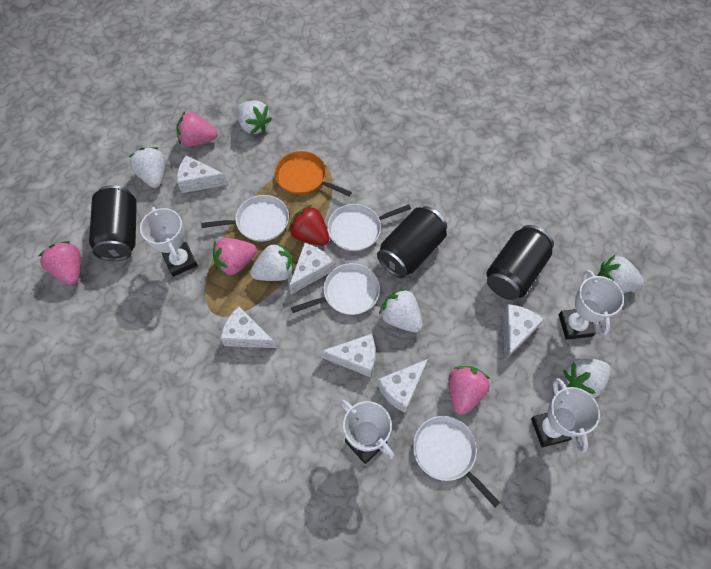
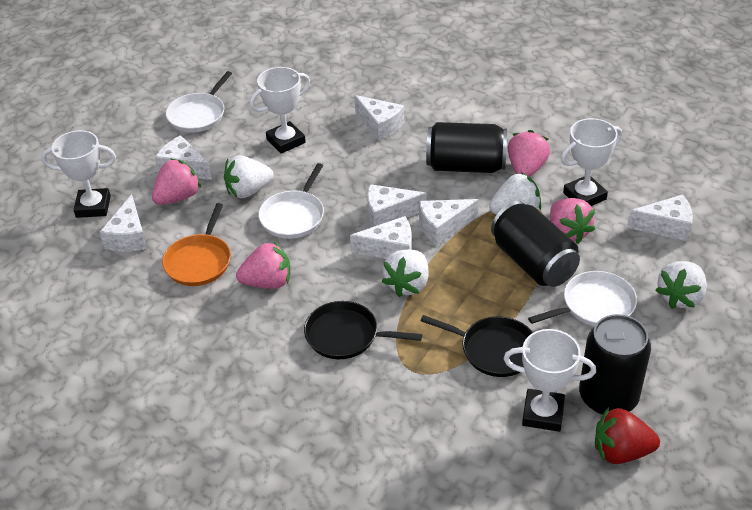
black pan: 0 -> 2
white cheese: 6 -> 7
white pan: 4 -> 3
white strawberry: 6 -> 4

